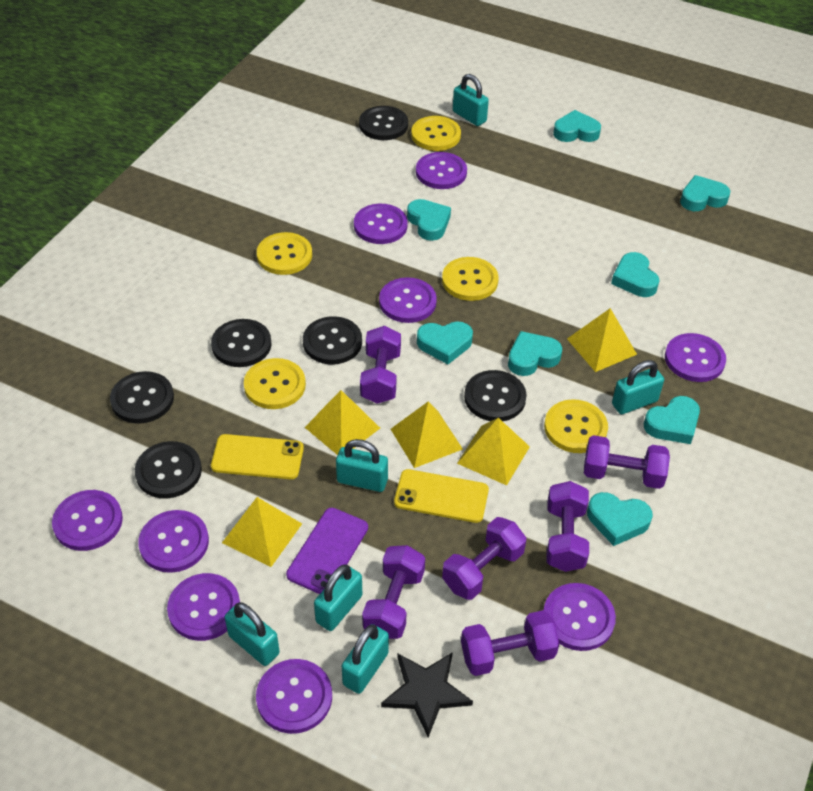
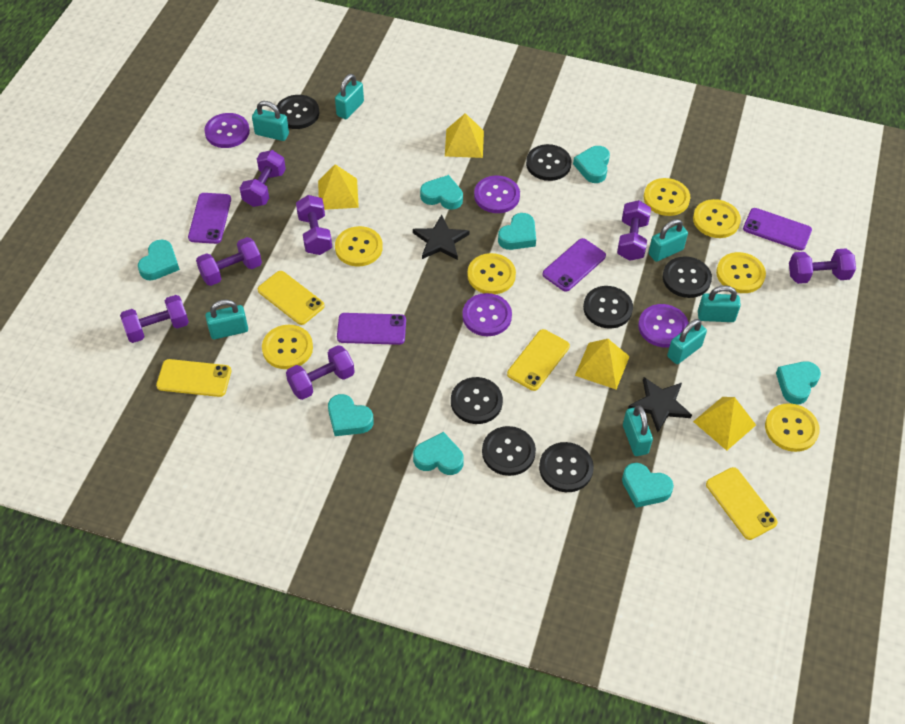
black button: 6 -> 7
black star: 1 -> 2
purple button: 9 -> 4
purple dumbbell: 6 -> 7
purple phone: 1 -> 4
turquoise padlock: 6 -> 7
yellow button: 5 -> 7
yellow phone: 2 -> 4
yellow pyramid: 5 -> 4

